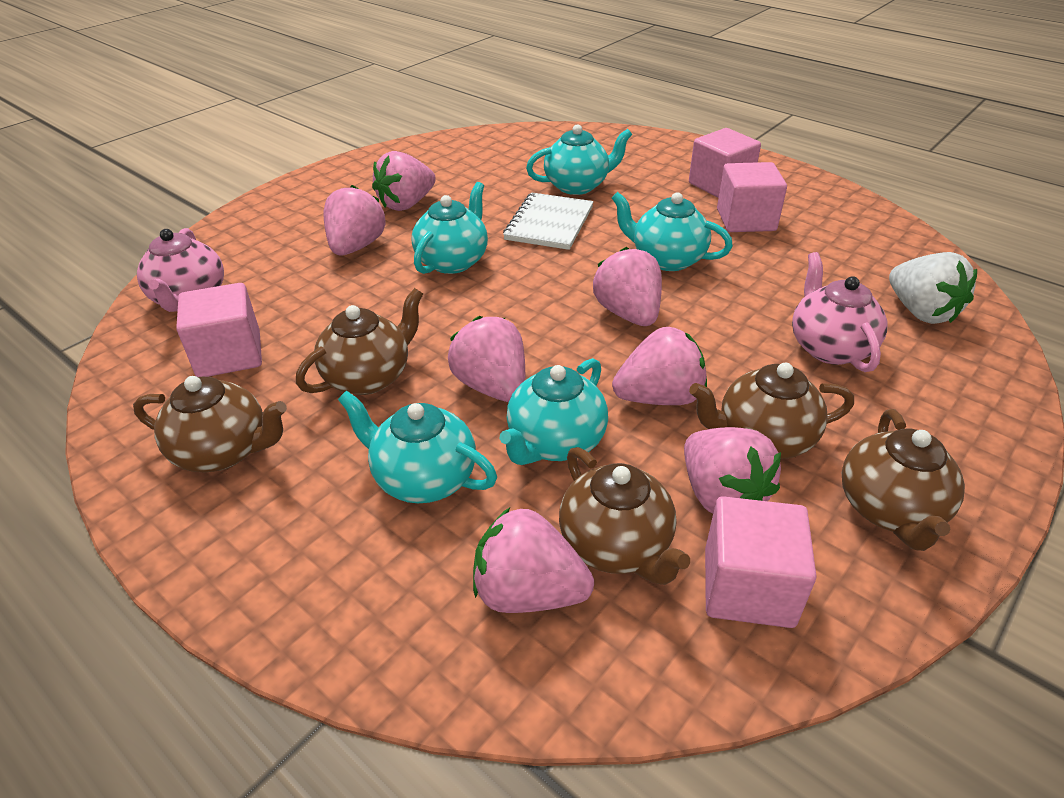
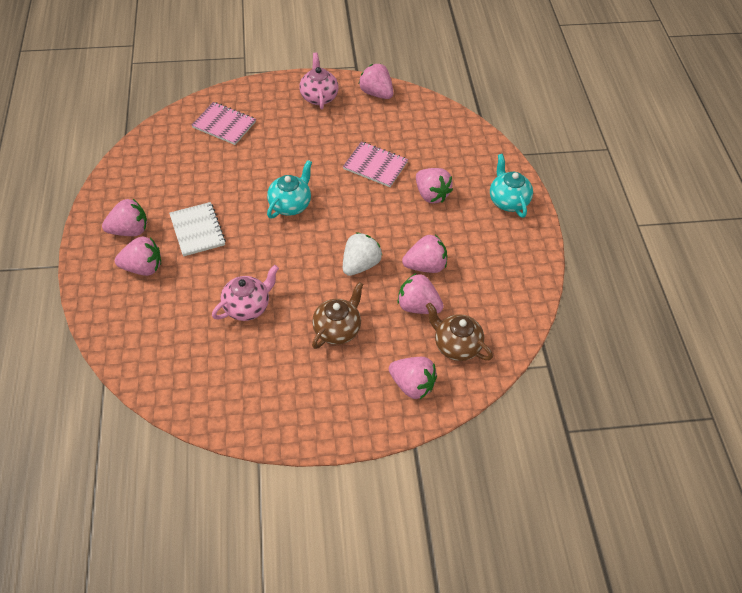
brown teapot: 5 -> 2
pink cube: 4 -> 0
pink notebook: 0 -> 2
turquoise teapot: 5 -> 2

